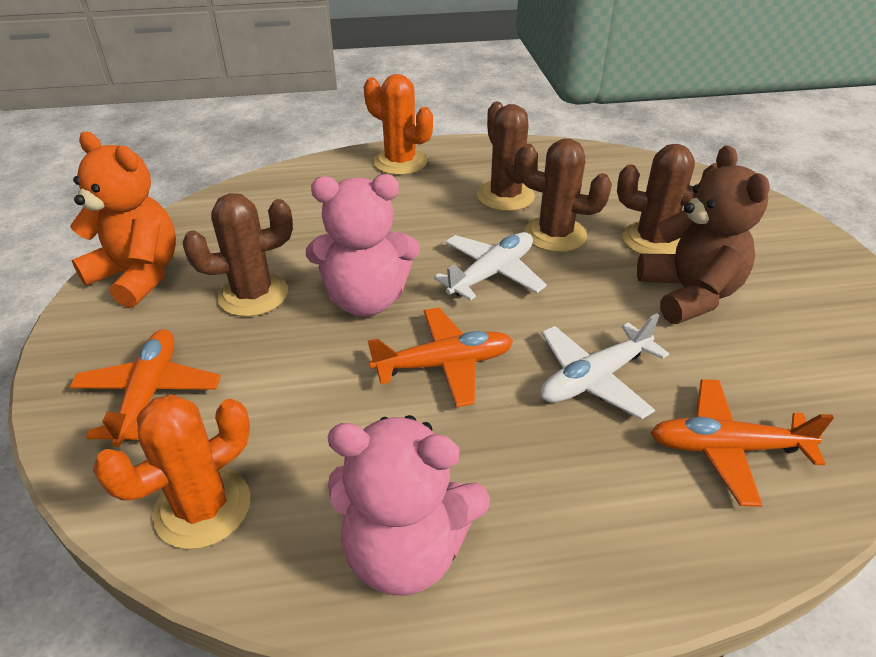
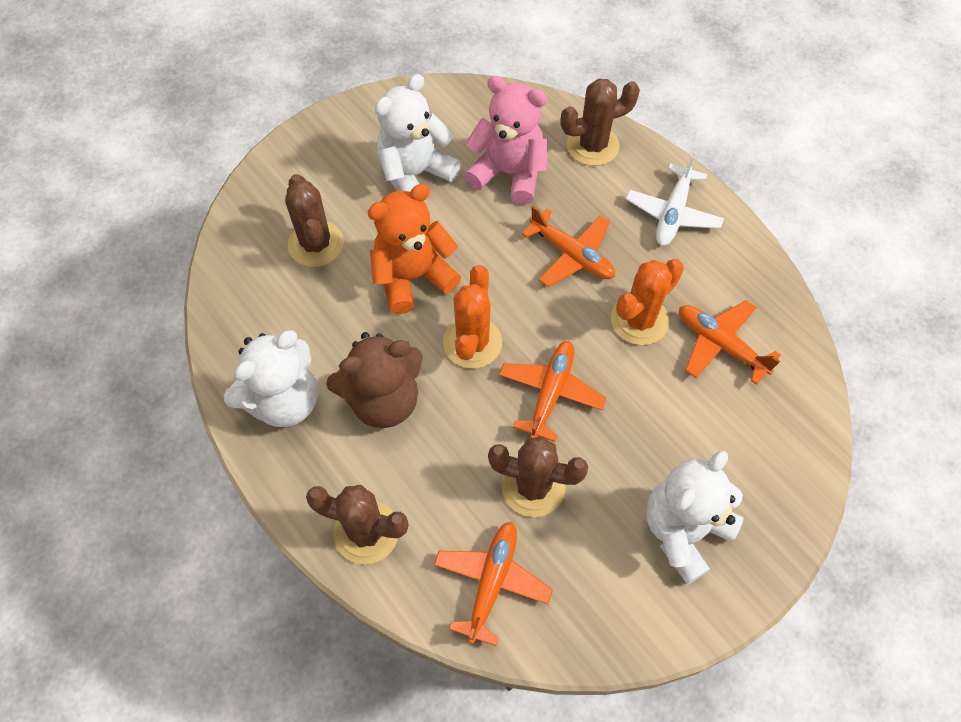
orange plane: 3 -> 4
pink teddy bear: 2 -> 1
white plane: 2 -> 1
white teddy bear: 0 -> 3

